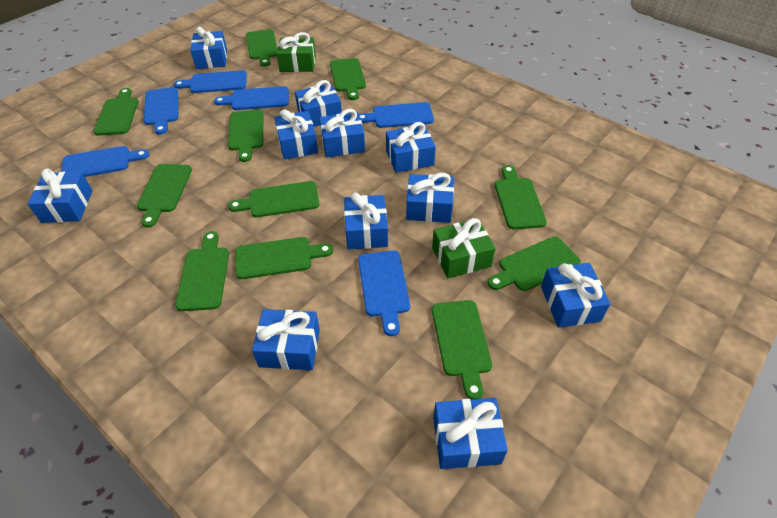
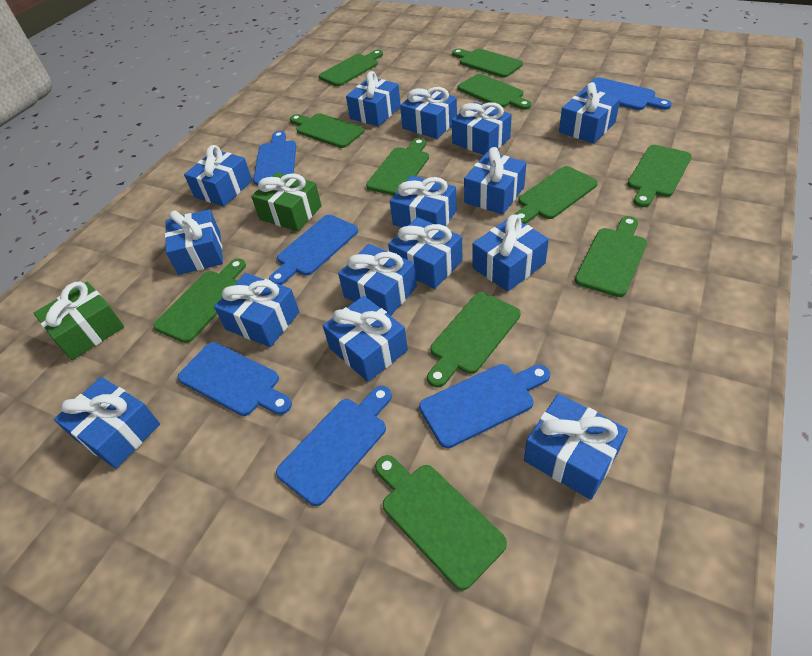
blue gift: 11 -> 15

